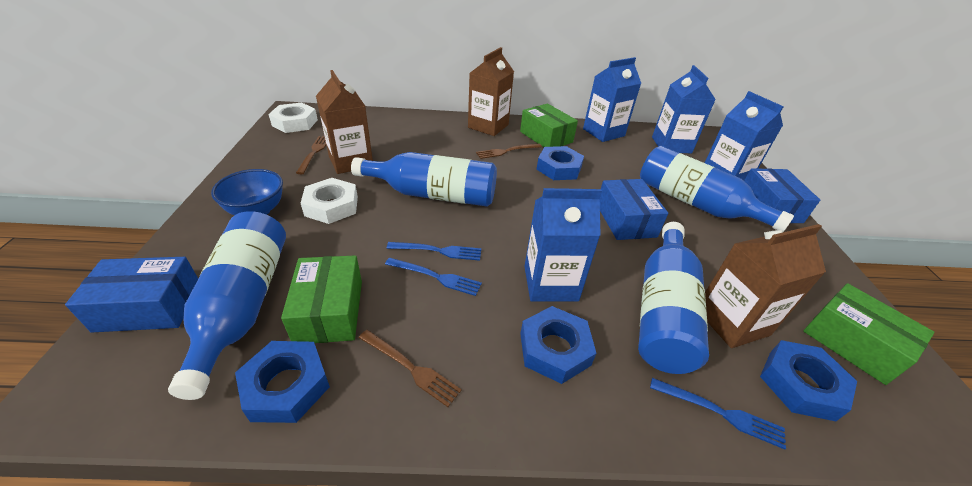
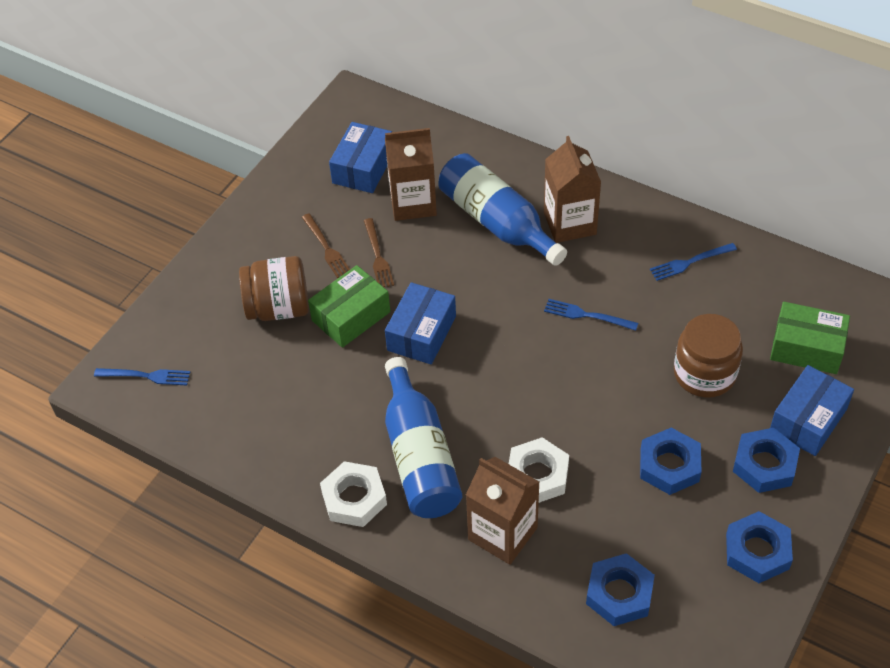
blue bottle: 4 -> 2
blue bowl: 1 -> 0
blue carton: 4 -> 0
brown fork: 3 -> 2
brown jar: 0 -> 2
green box: 3 -> 2

